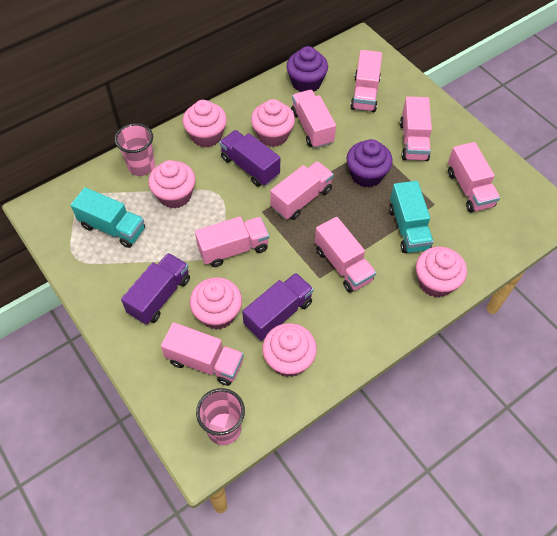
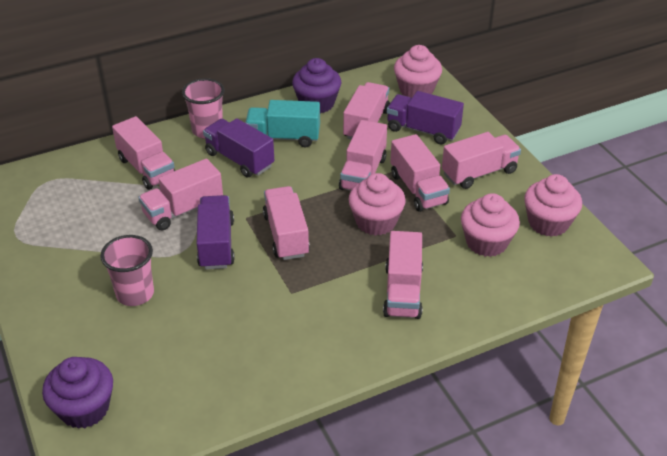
pink cupcake: 6 -> 4
turquoise truck: 2 -> 1

